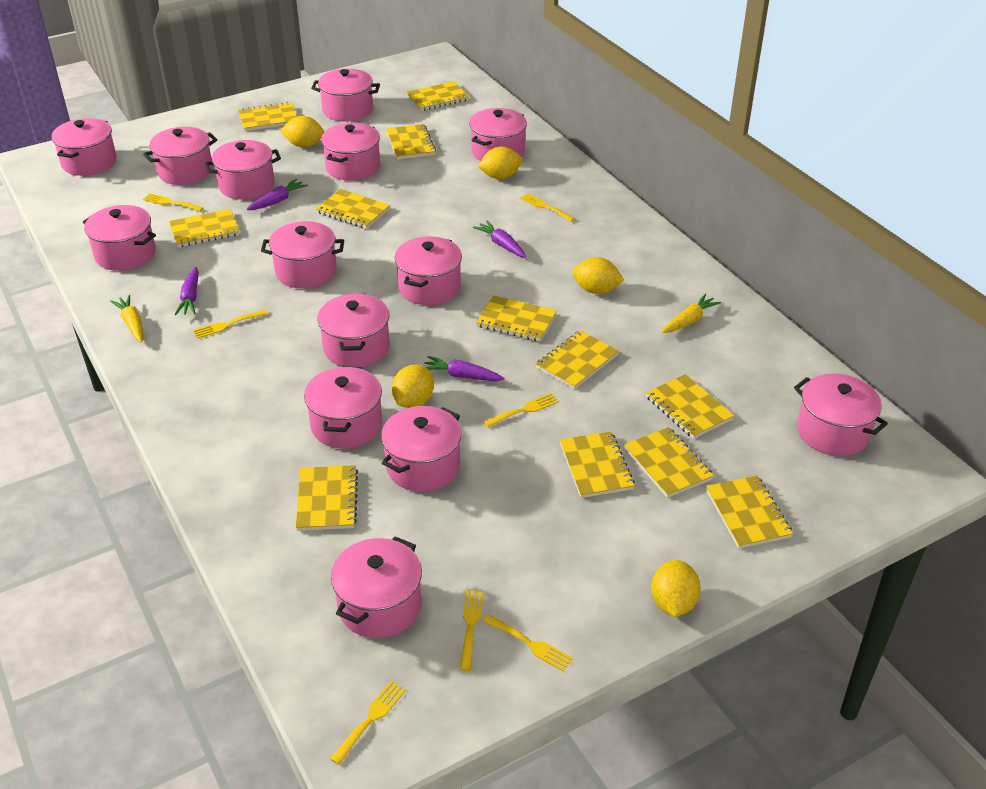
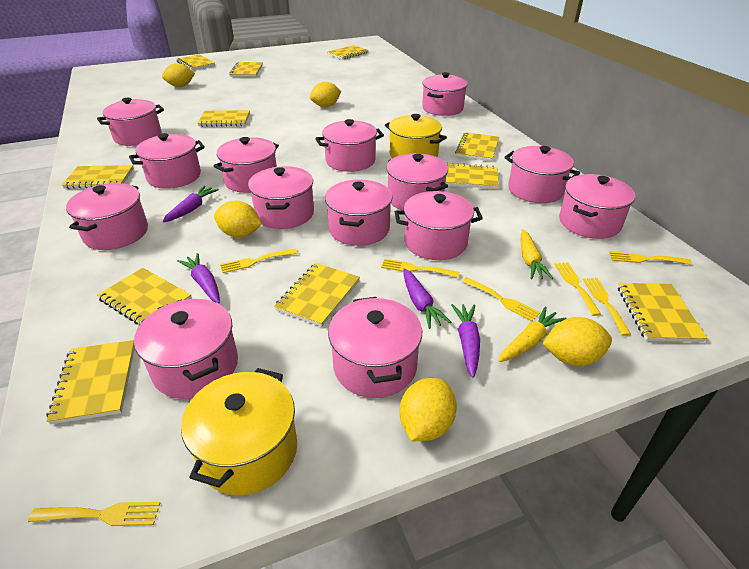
yellow notebook: 12 -> 11
yellow pot: 0 -> 2

